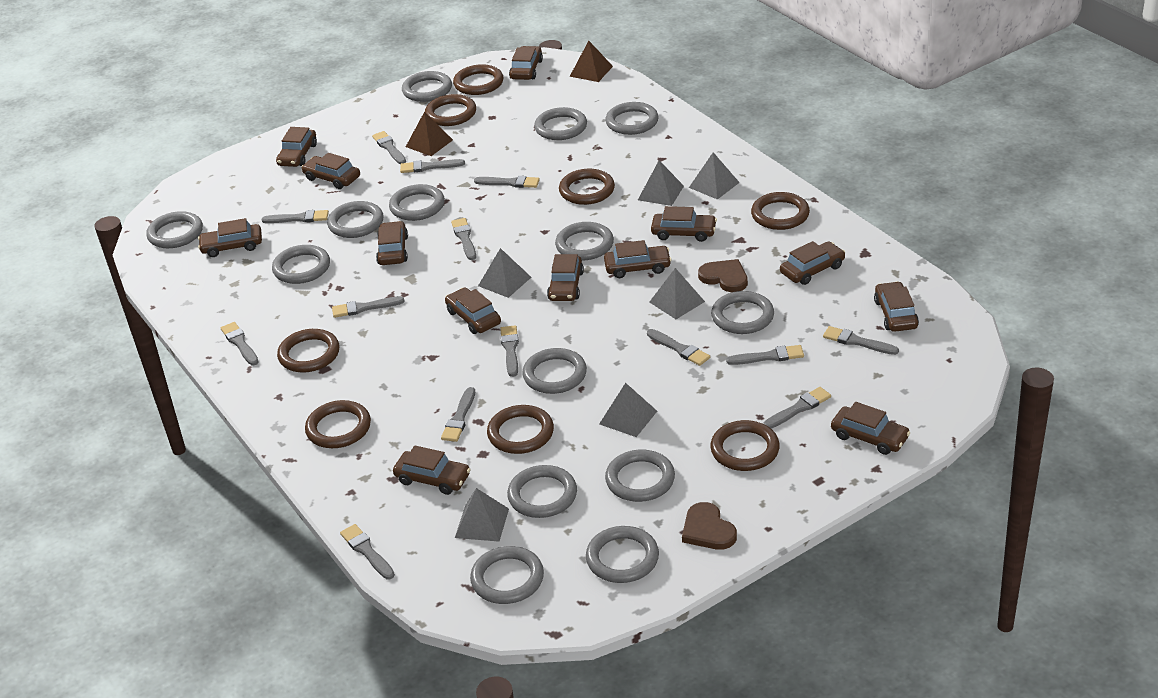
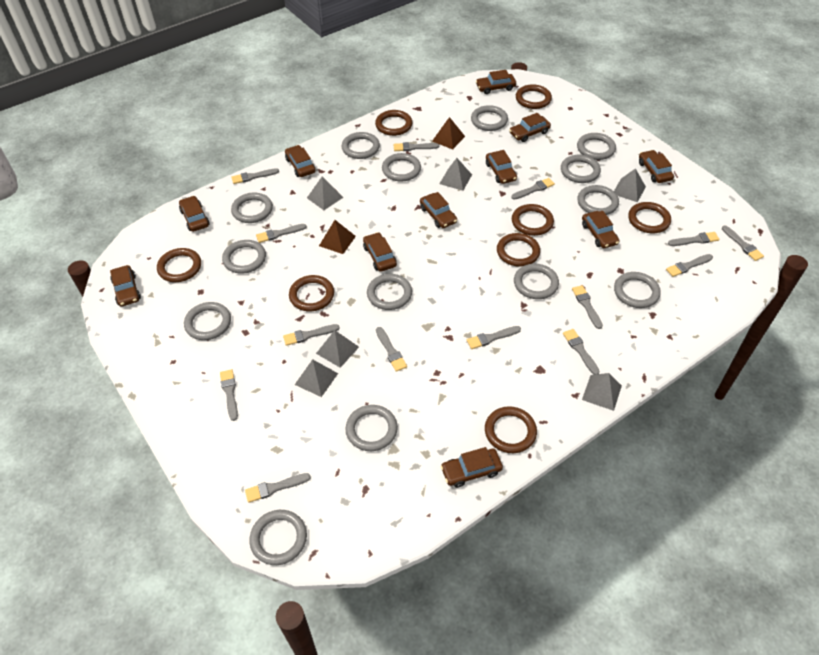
brown car: 13 -> 11
brown heart: 2 -> 0

